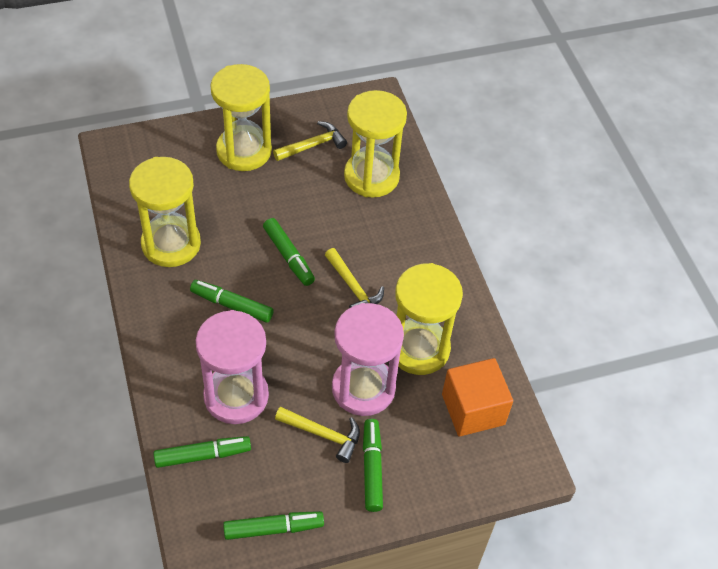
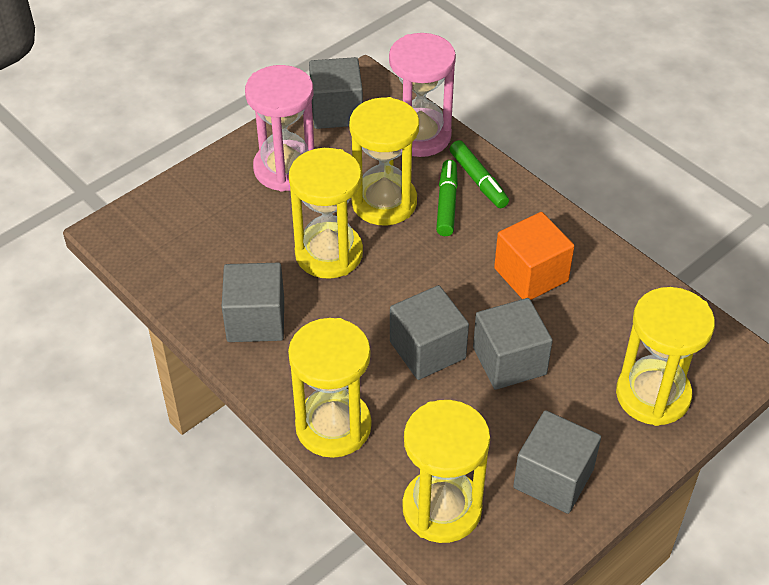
green marker: 5 -> 2
grey cube: 0 -> 5
yellow hammer: 3 -> 0
yellow hourglass: 4 -> 5

